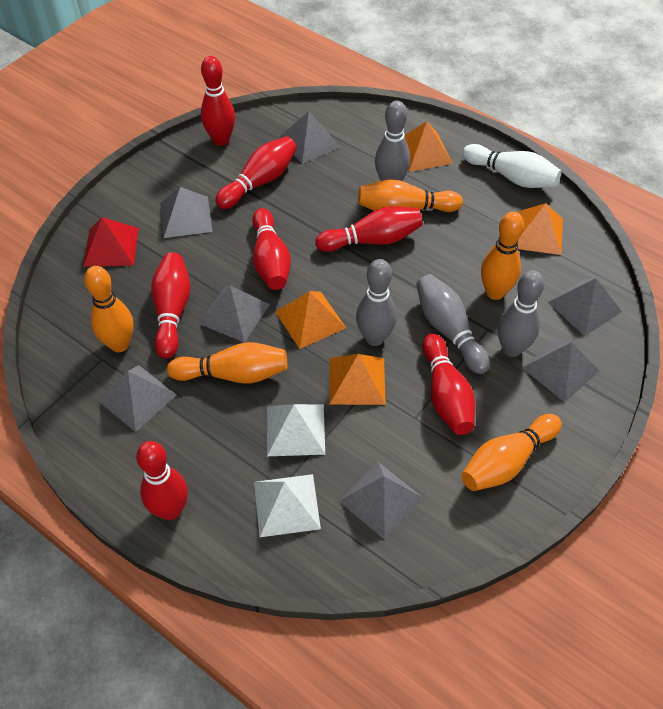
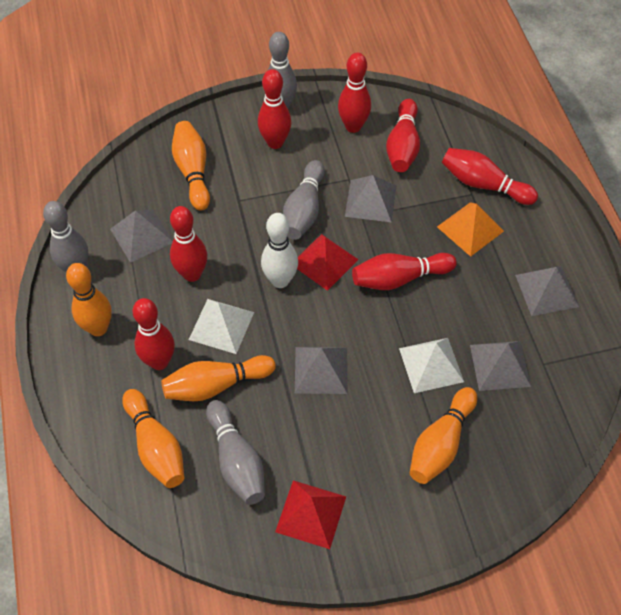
grey pyramid: 7 -> 5
orange pyramid: 4 -> 1
red pyramid: 1 -> 2

